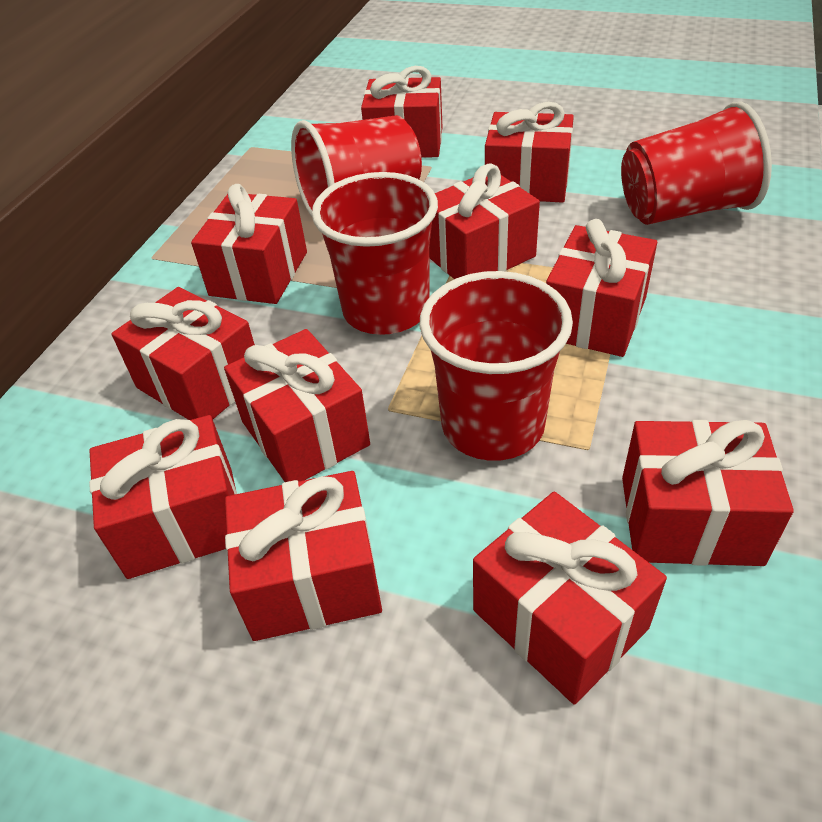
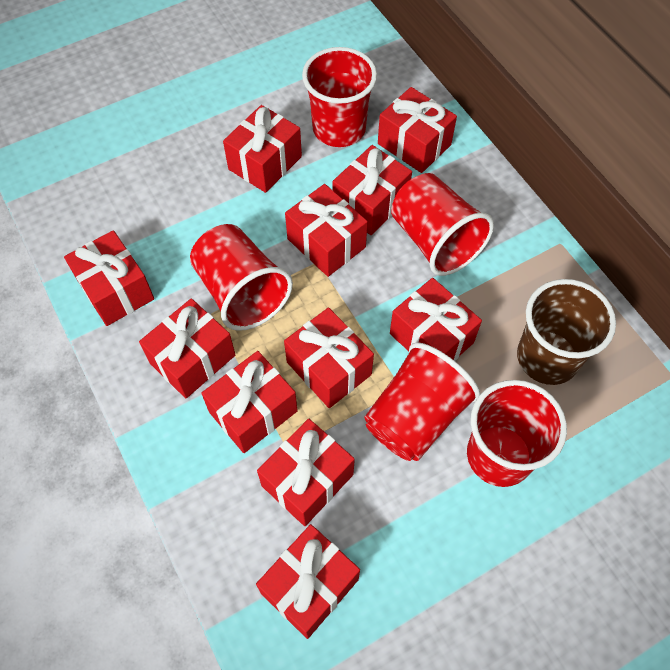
brown cup: 0 -> 1
red cup: 4 -> 5

